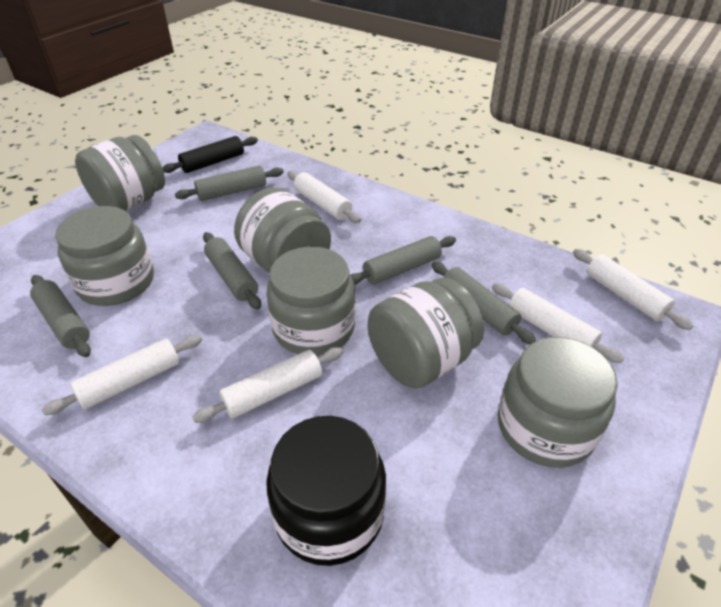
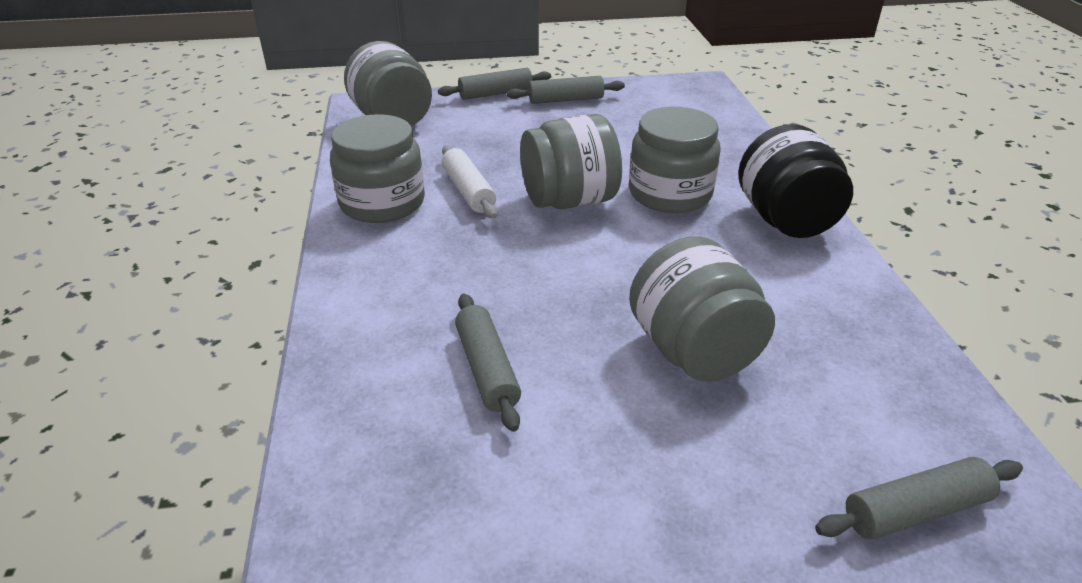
black rolling pin: 1 -> 0
grey jar: 6 -> 5
grey rolling pin: 5 -> 4
white rolling pin: 5 -> 1

